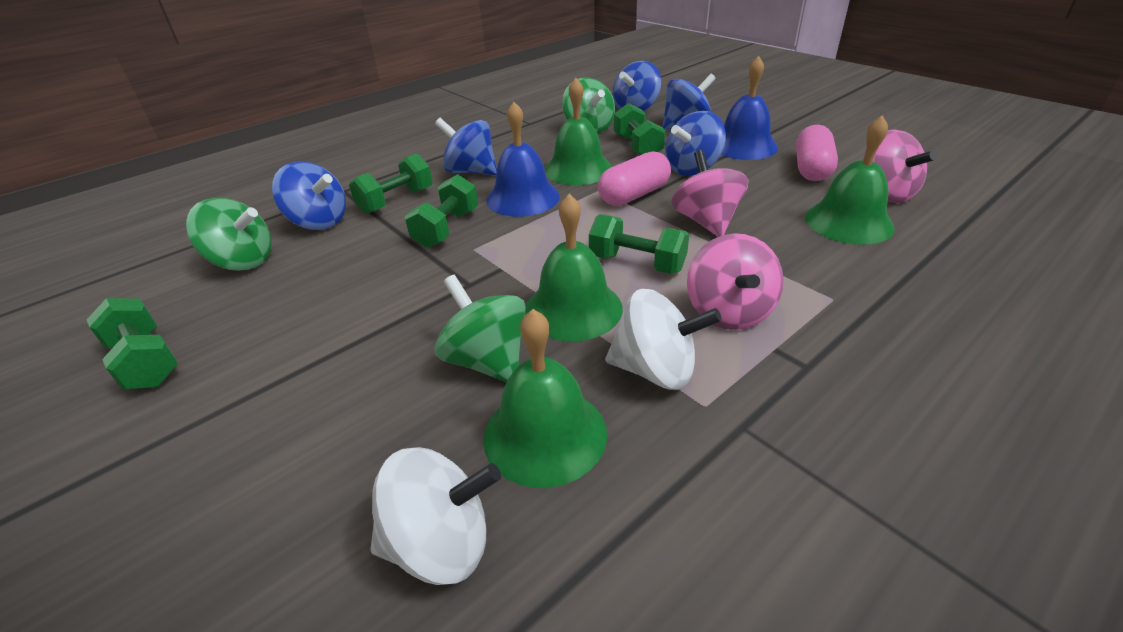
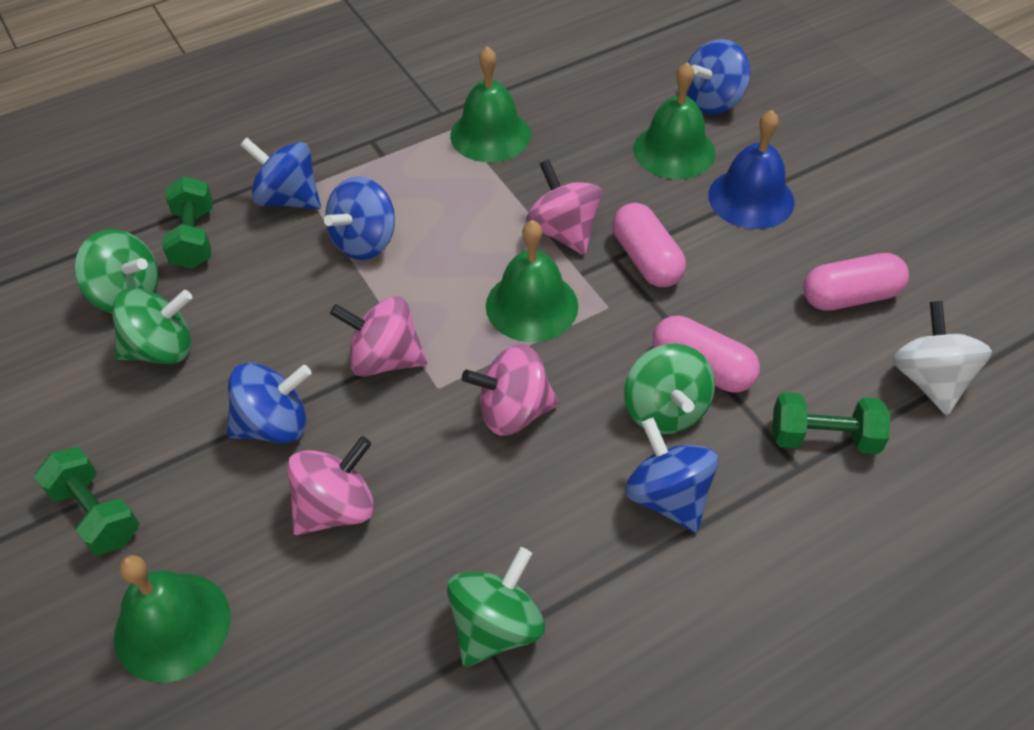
blue bell: 2 -> 1
green dumbbell: 5 -> 3
green spinning top: 3 -> 4
pink capsule: 2 -> 3
pink spinning top: 3 -> 4
white spinning top: 2 -> 1

